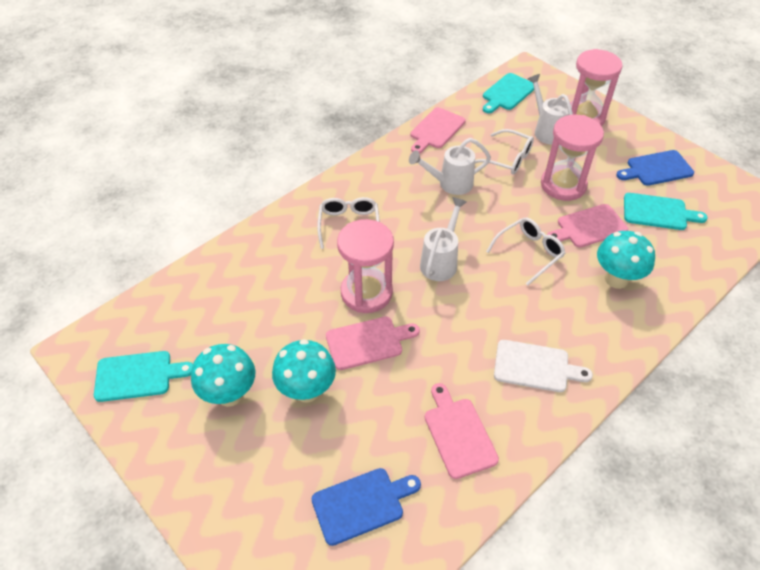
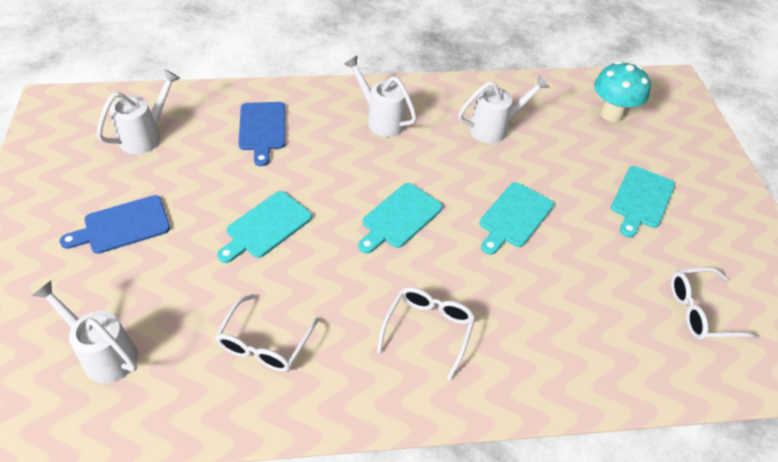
pink cutting board: 4 -> 0
pink hourglass: 3 -> 0
turquoise cutting board: 3 -> 4
turquoise mushroom: 3 -> 1
white cutting board: 1 -> 0
white watering can: 3 -> 4

